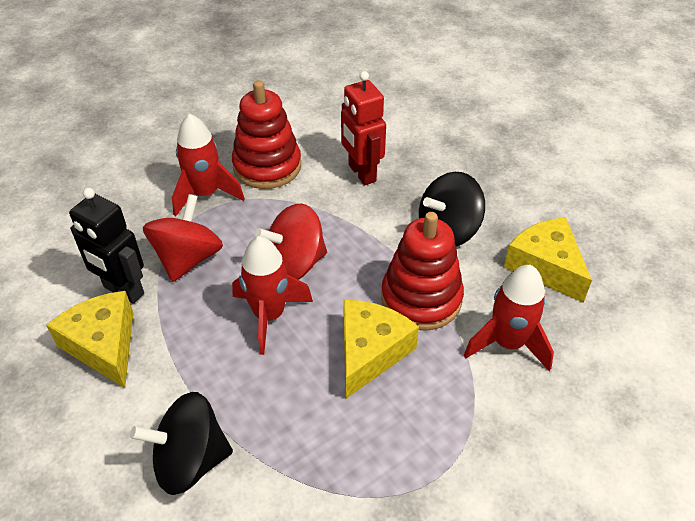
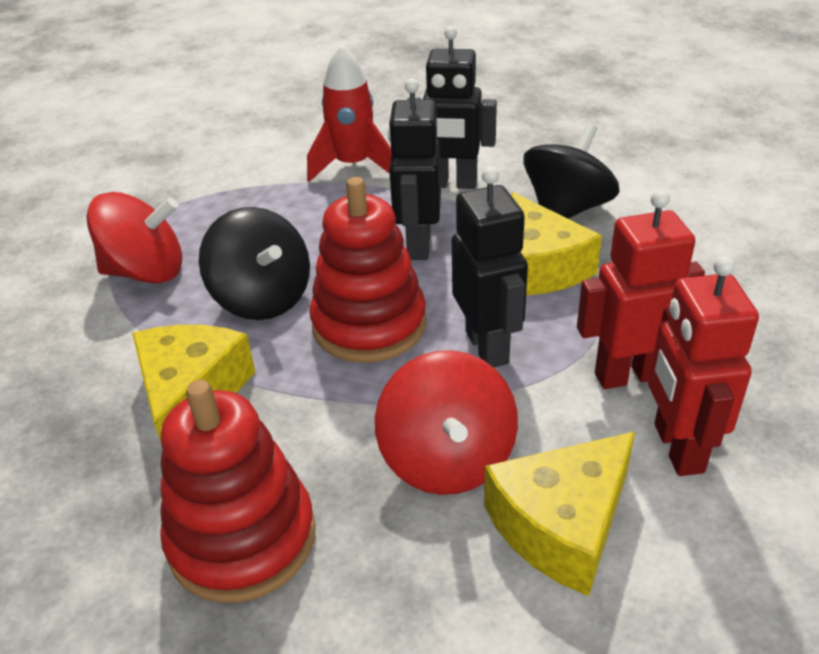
black robot: 1 -> 3
red robot: 1 -> 2
red rocket: 3 -> 1

